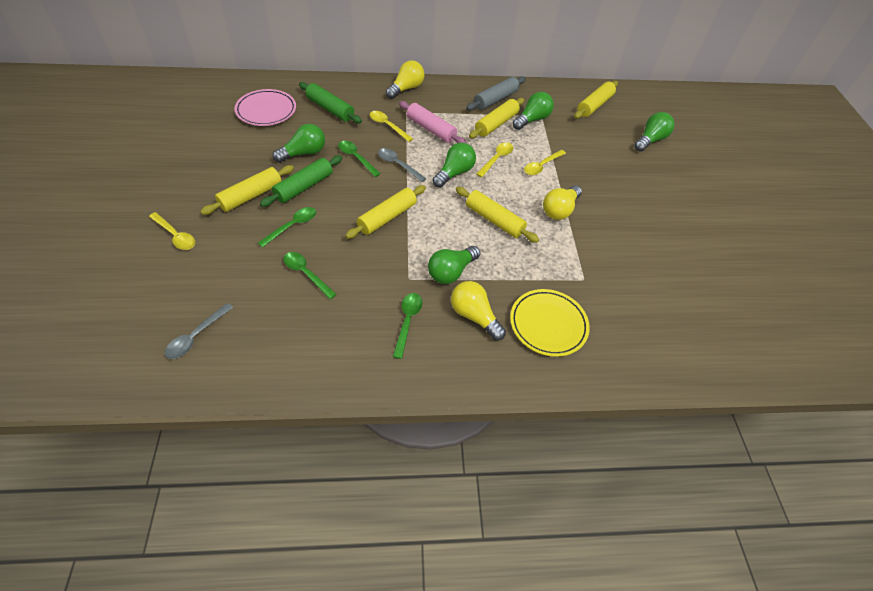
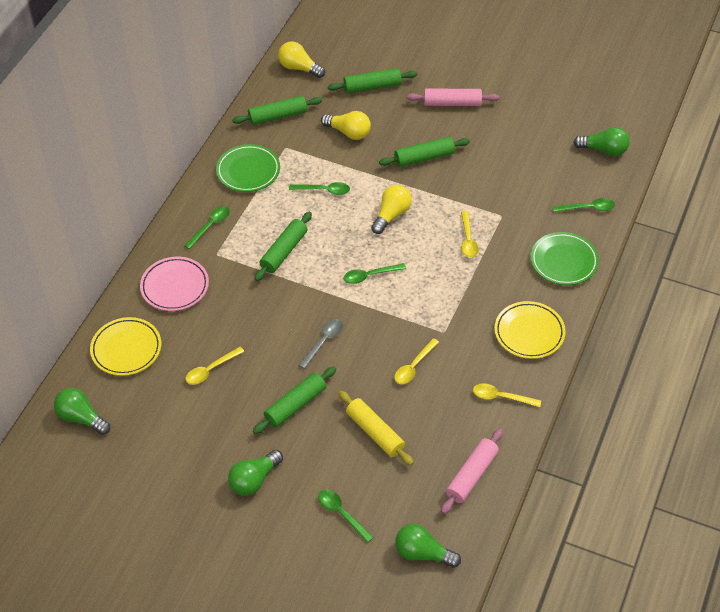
green light bulb: 5 -> 4
green plate: 0 -> 2
green rolling pin: 2 -> 5
green spoon: 4 -> 5
grey rolling pin: 1 -> 0
grey spoon: 2 -> 1
pink rolling pin: 1 -> 2
yellow plate: 1 -> 2
yellow rolling pin: 5 -> 1

